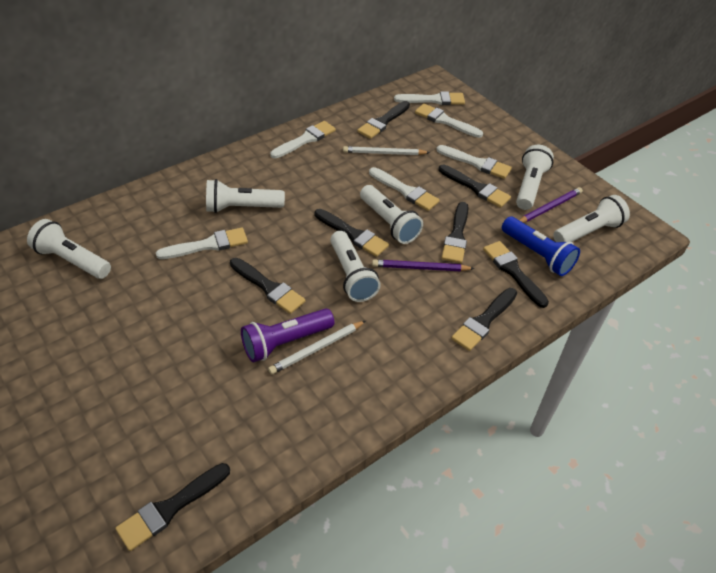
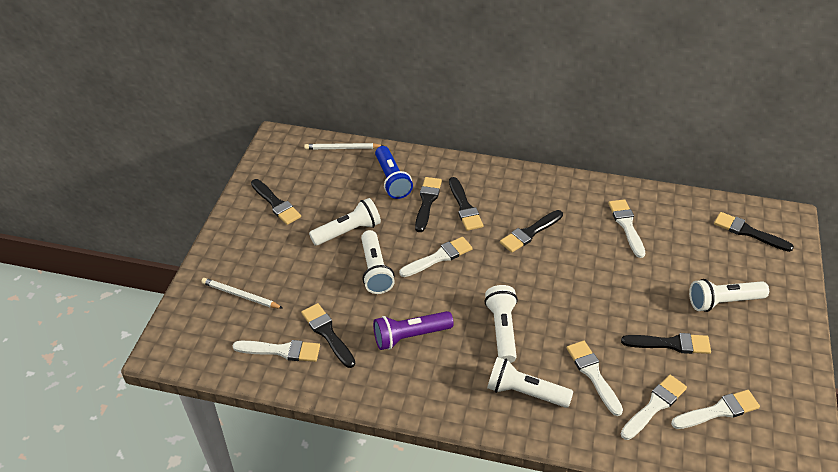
black brush: 8 -> 7
purple pencil: 2 -> 0
white flashlight: 6 -> 5

